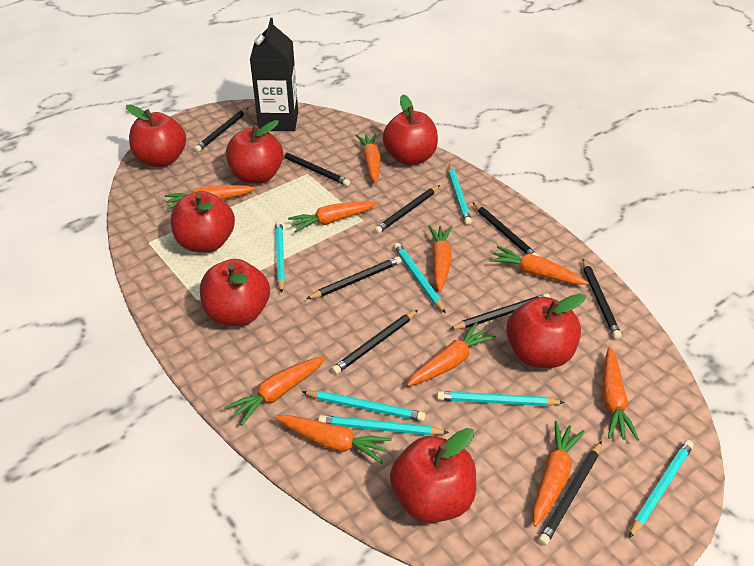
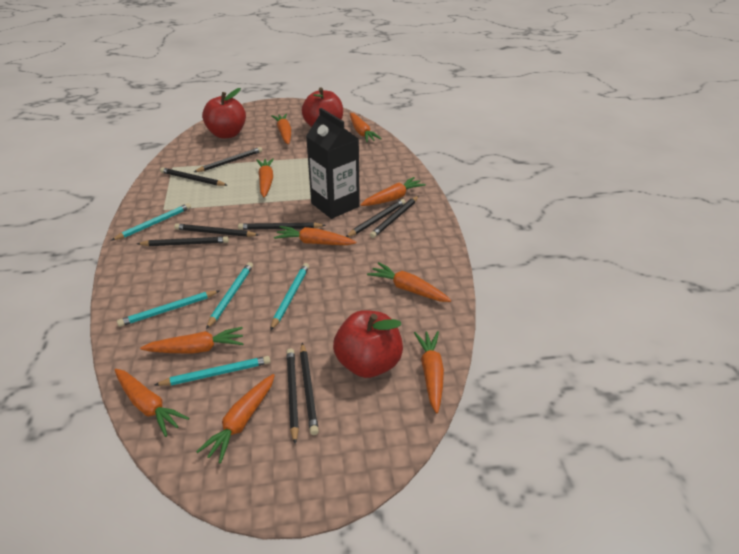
red apple: 7 -> 3
turquoise pencil: 7 -> 5

